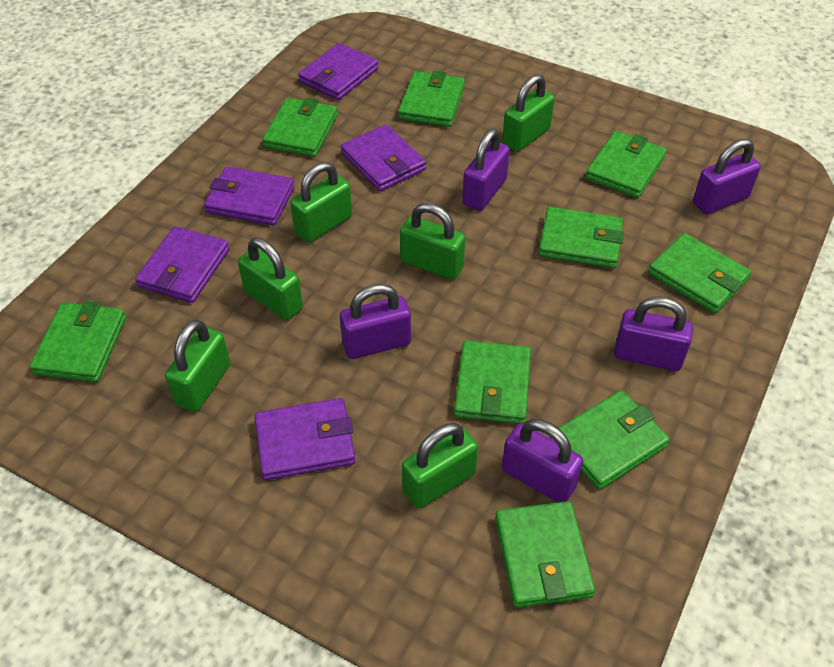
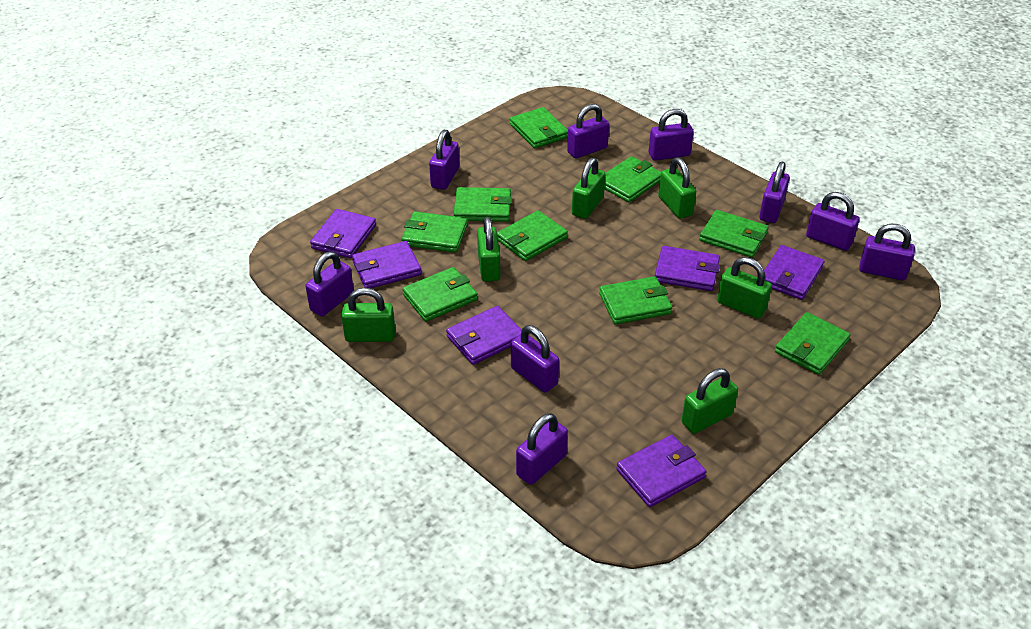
purple padlock: 5 -> 9
purple wallet: 5 -> 6

